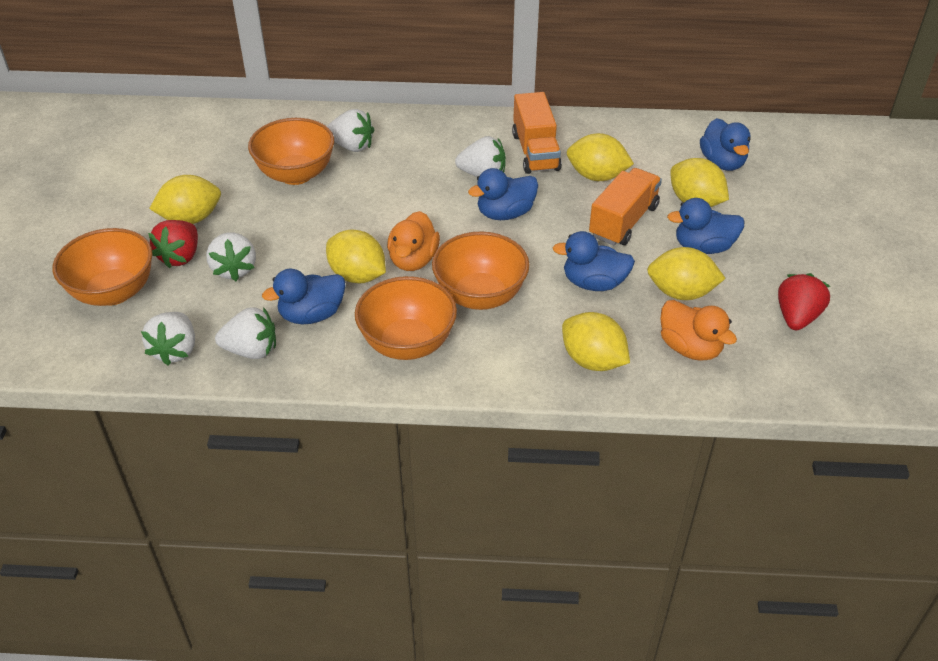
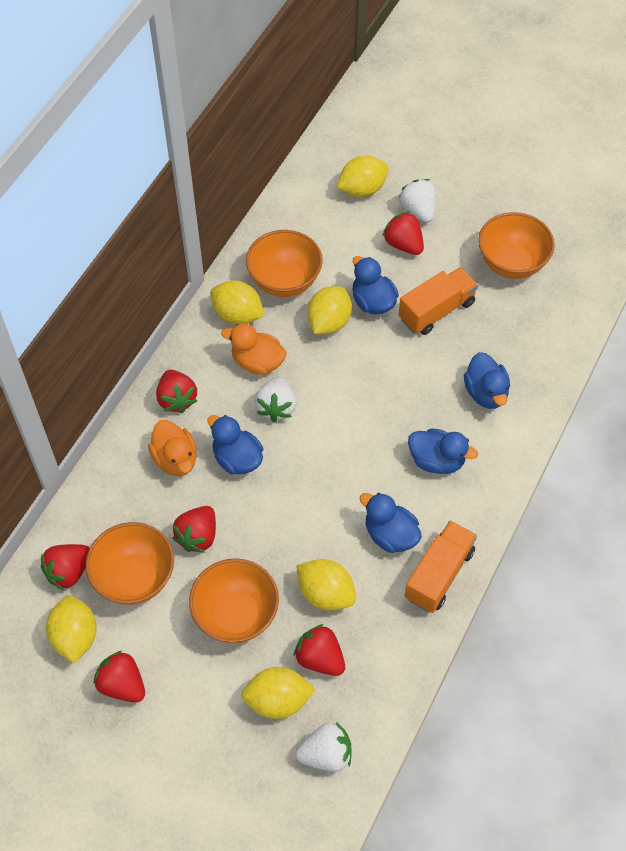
red strawberry: 2 -> 6
white strawberry: 5 -> 3

